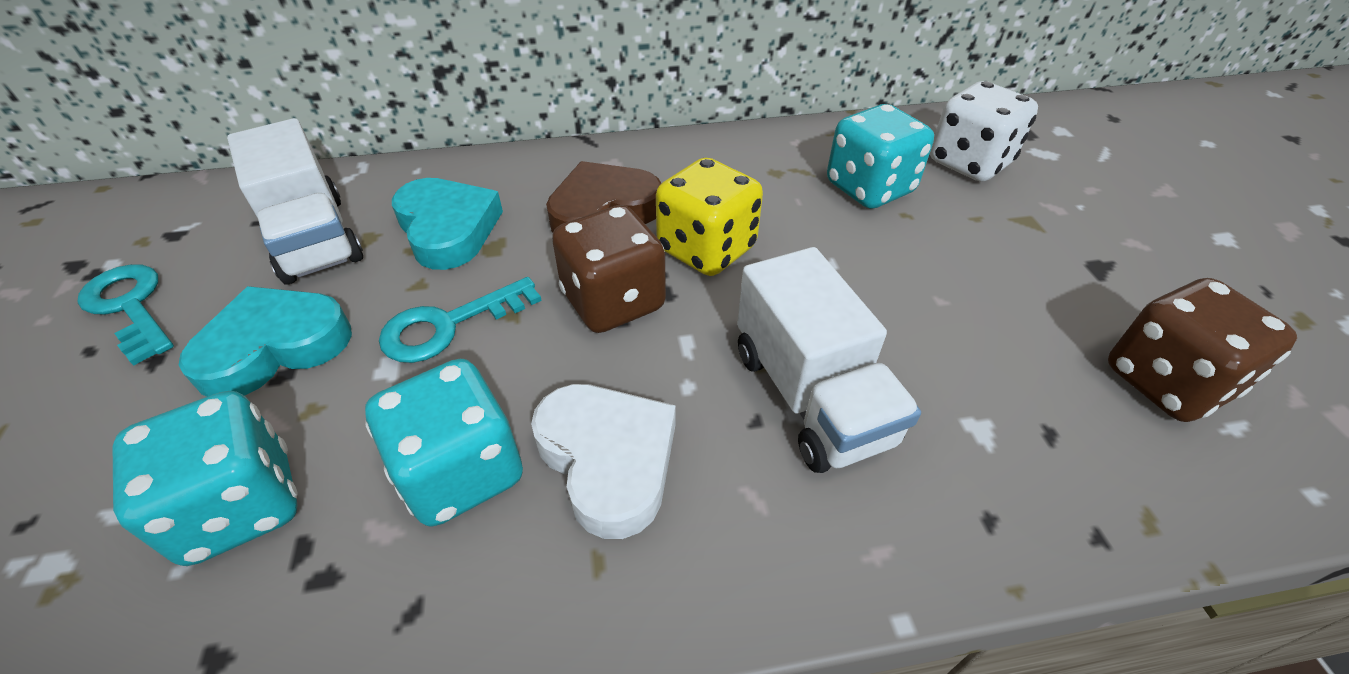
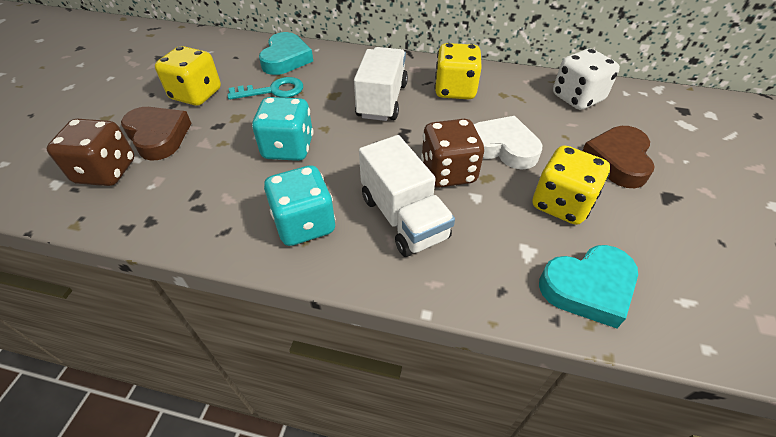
brown heart: 1 -> 2
turquoise dice: 3 -> 2
turquoise key: 2 -> 1
yellow dice: 1 -> 3

